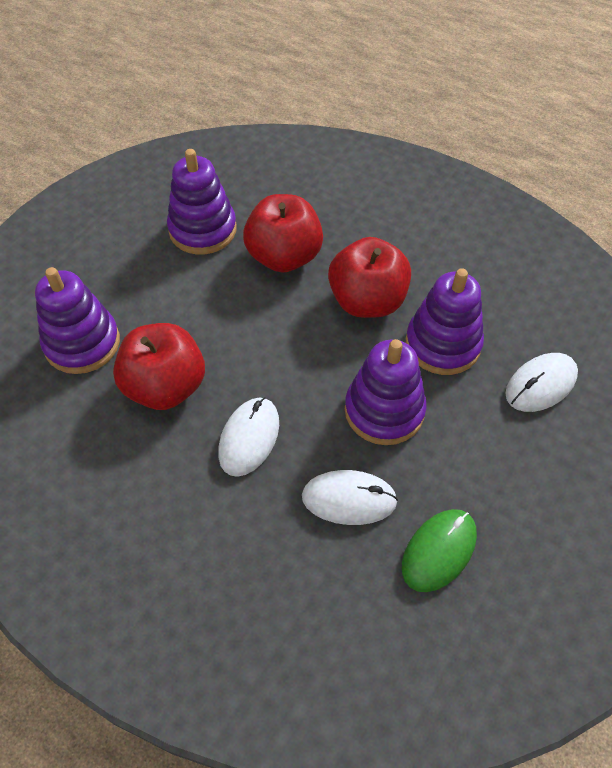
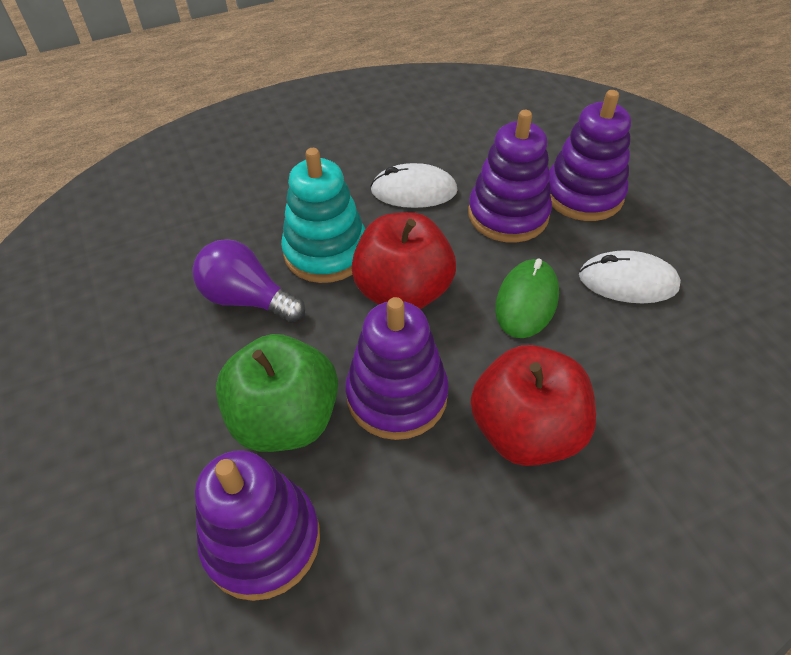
green apple: 0 -> 1
purple light bulb: 0 -> 1
red apple: 3 -> 2
turquoise stacking toy: 0 -> 1
white mouse: 3 -> 2

